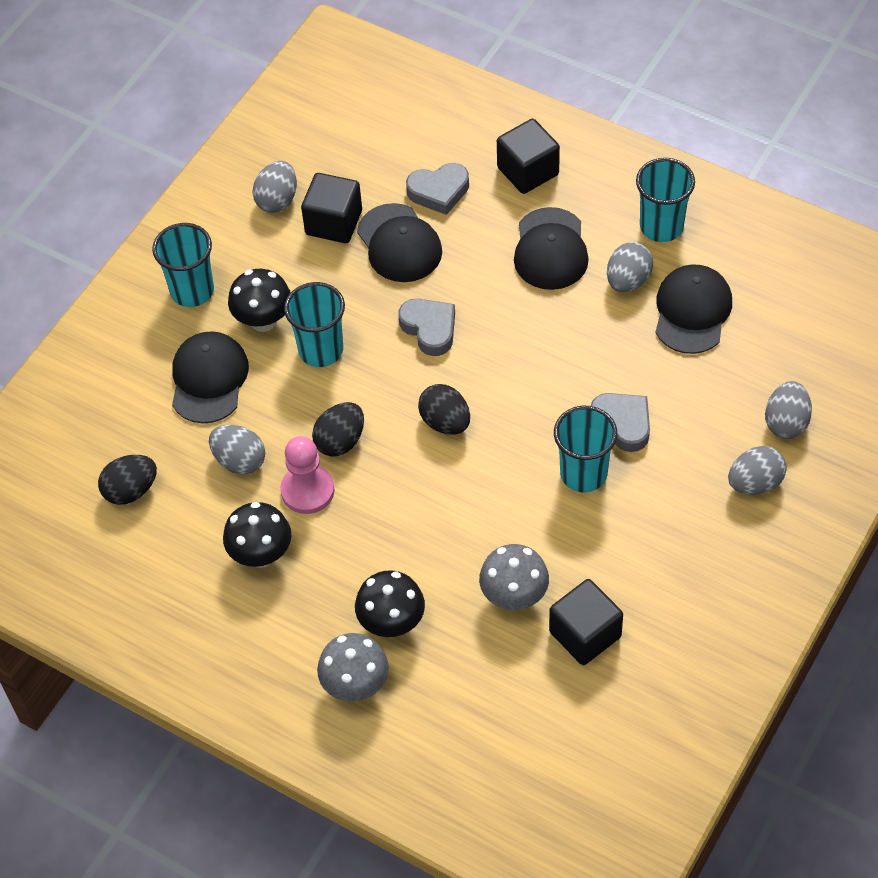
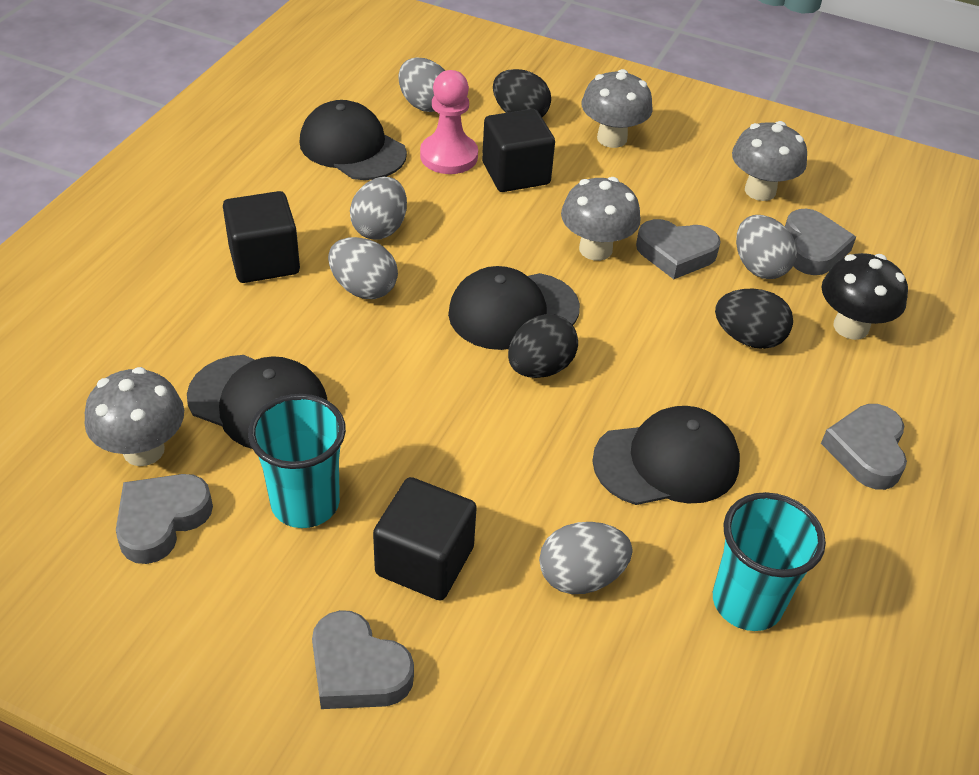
black mushroom: 3 -> 1
grey heart: 3 -> 5
grey mushroom: 2 -> 4
turquoise cup: 4 -> 2

